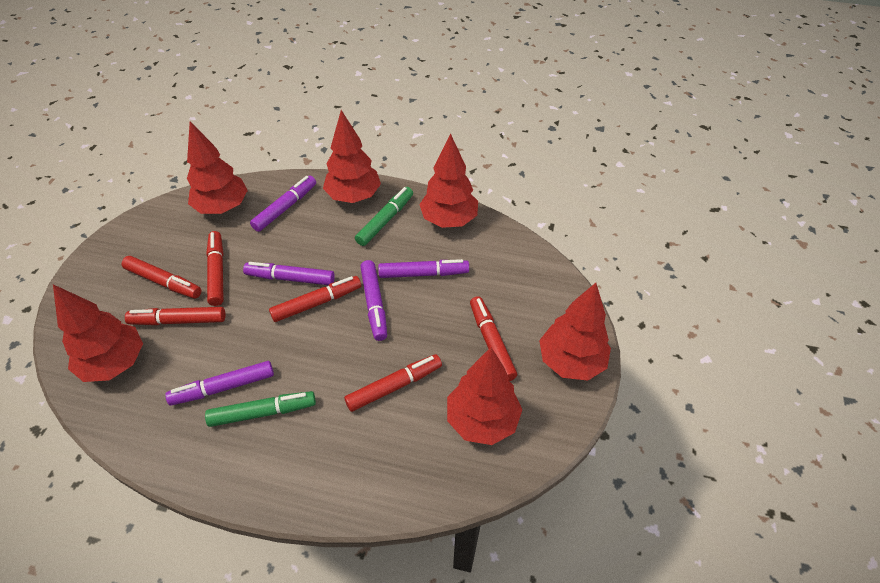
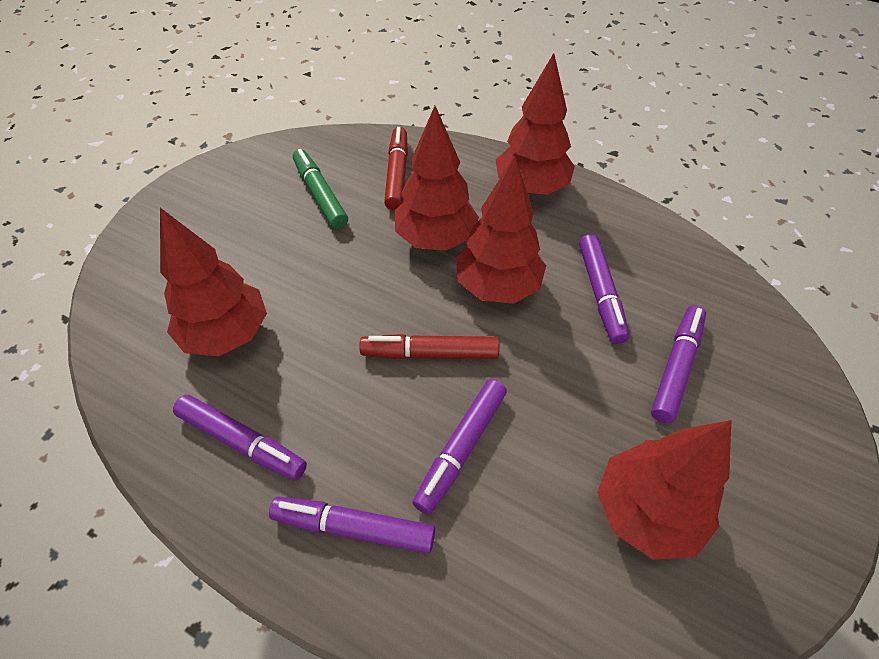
green marker: 2 -> 1
red marker: 6 -> 2
red tree: 6 -> 5

